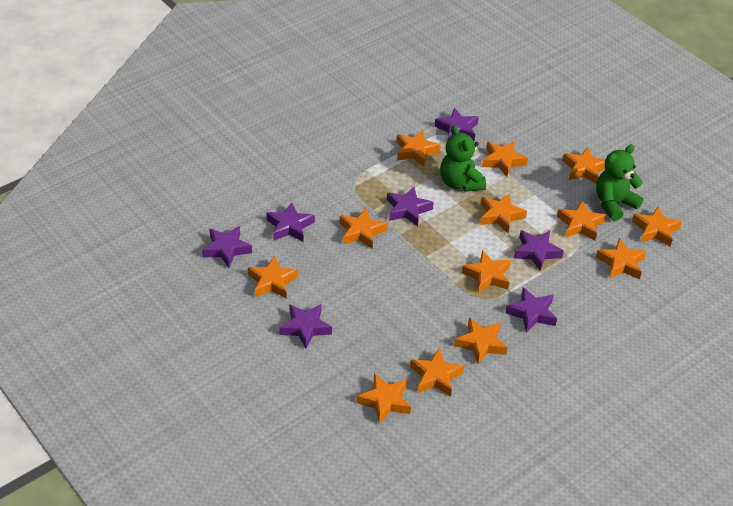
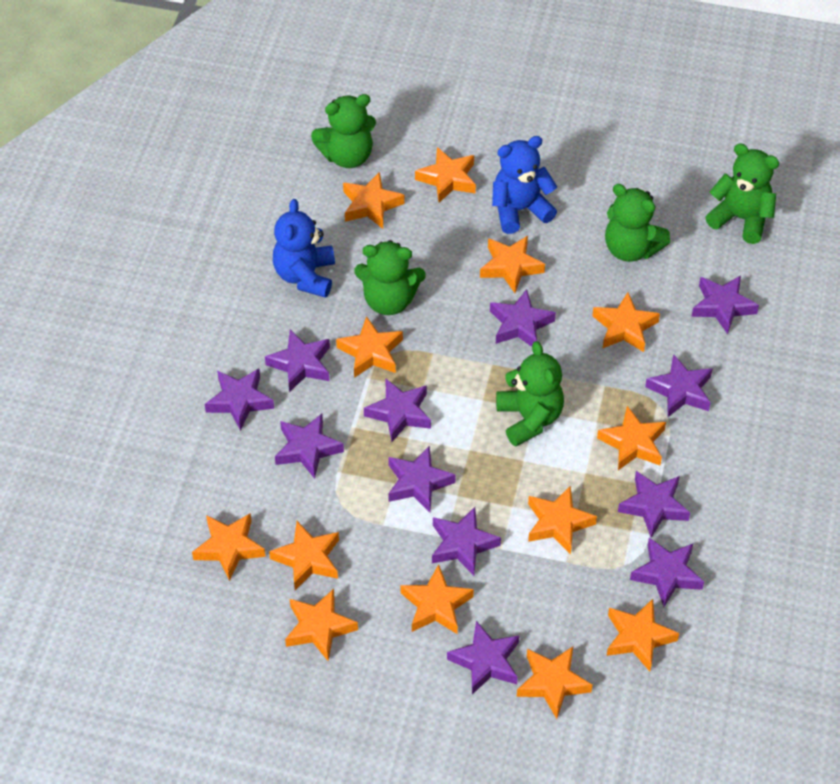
blue teddy bear: 0 -> 2
green teddy bear: 2 -> 5
purple star: 7 -> 12

